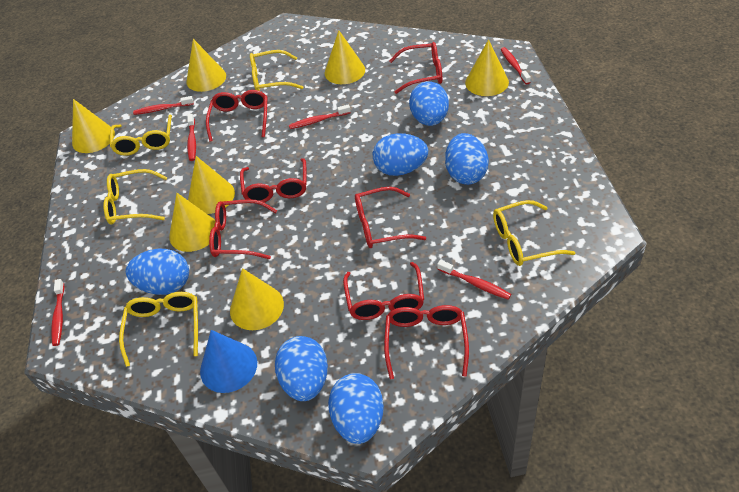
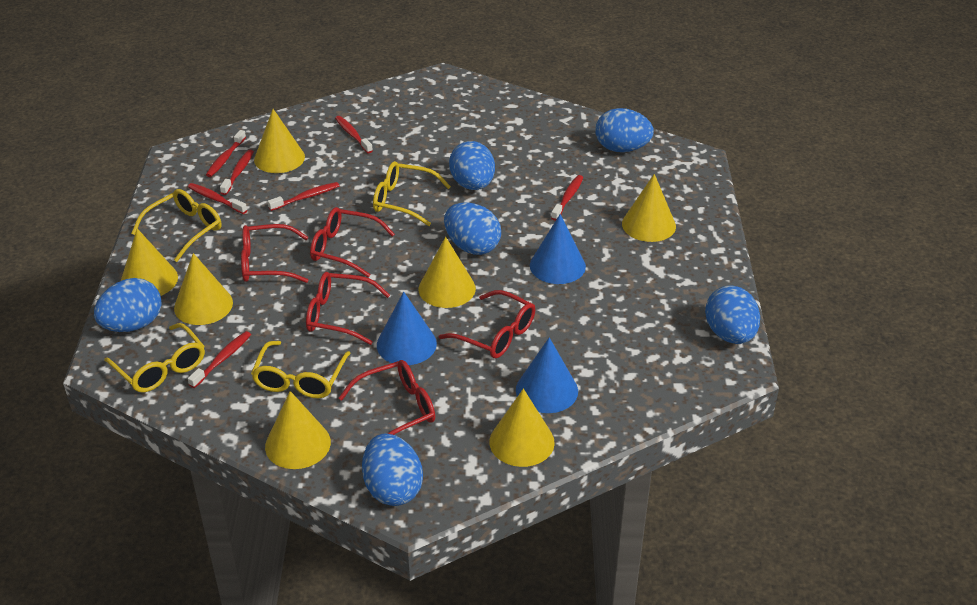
blue cone: 1 -> 3
red glasses: 7 -> 5
red toothbrush: 6 -> 7
yellow glasses: 5 -> 4

